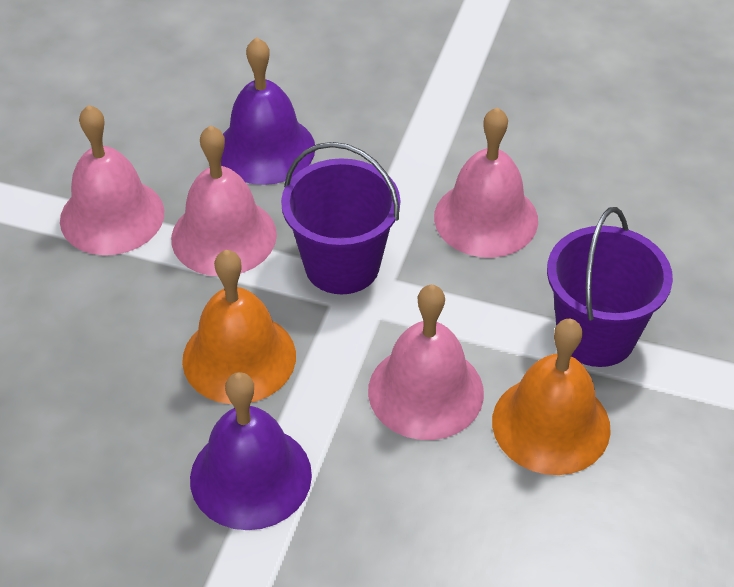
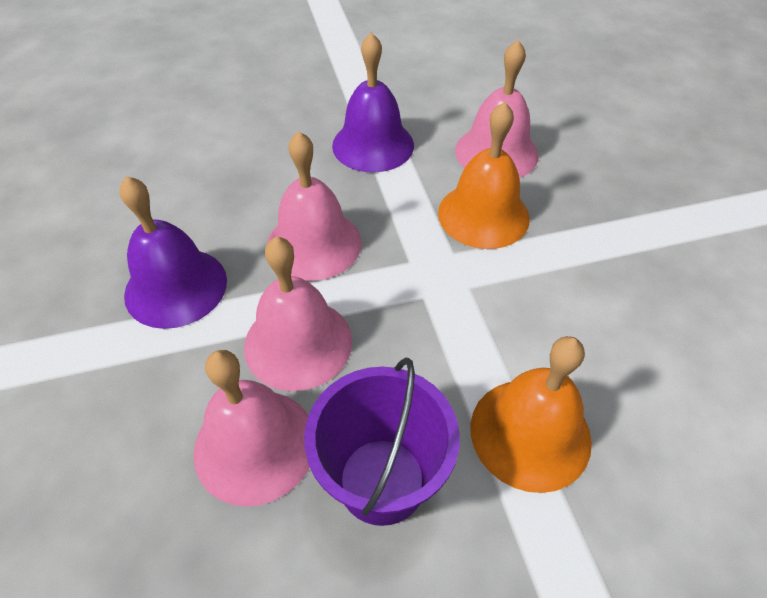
purple bucket: 2 -> 1

